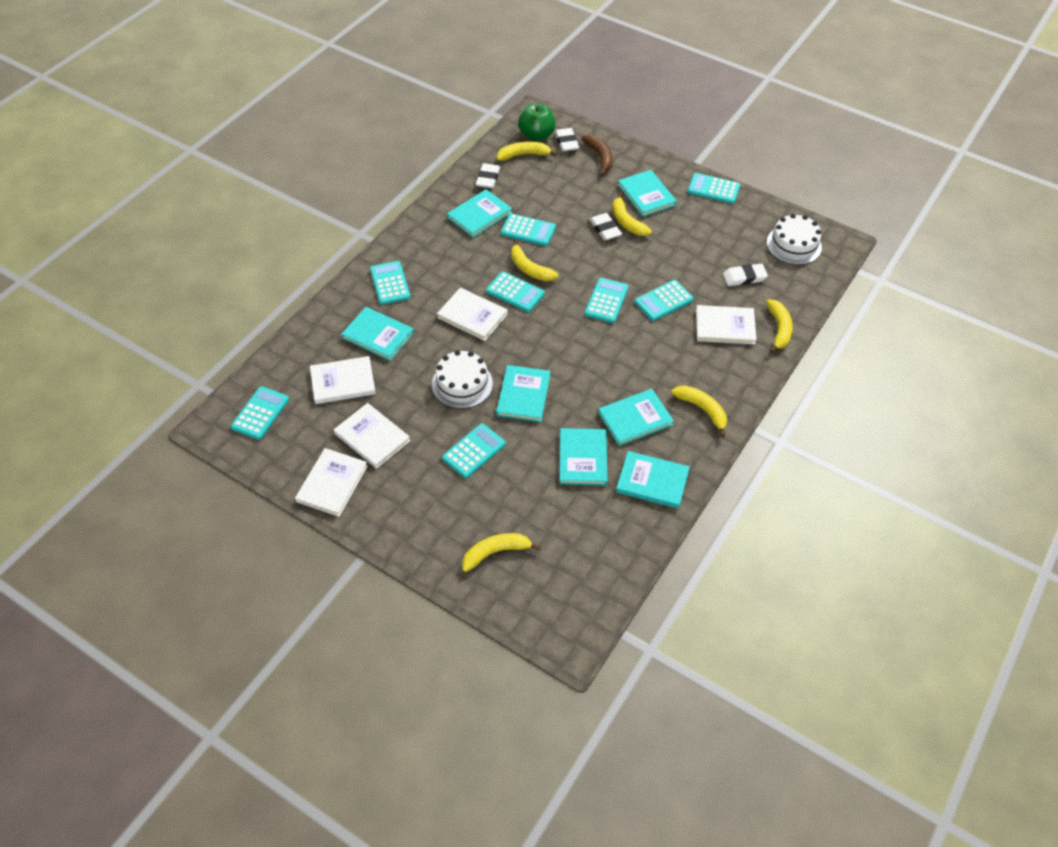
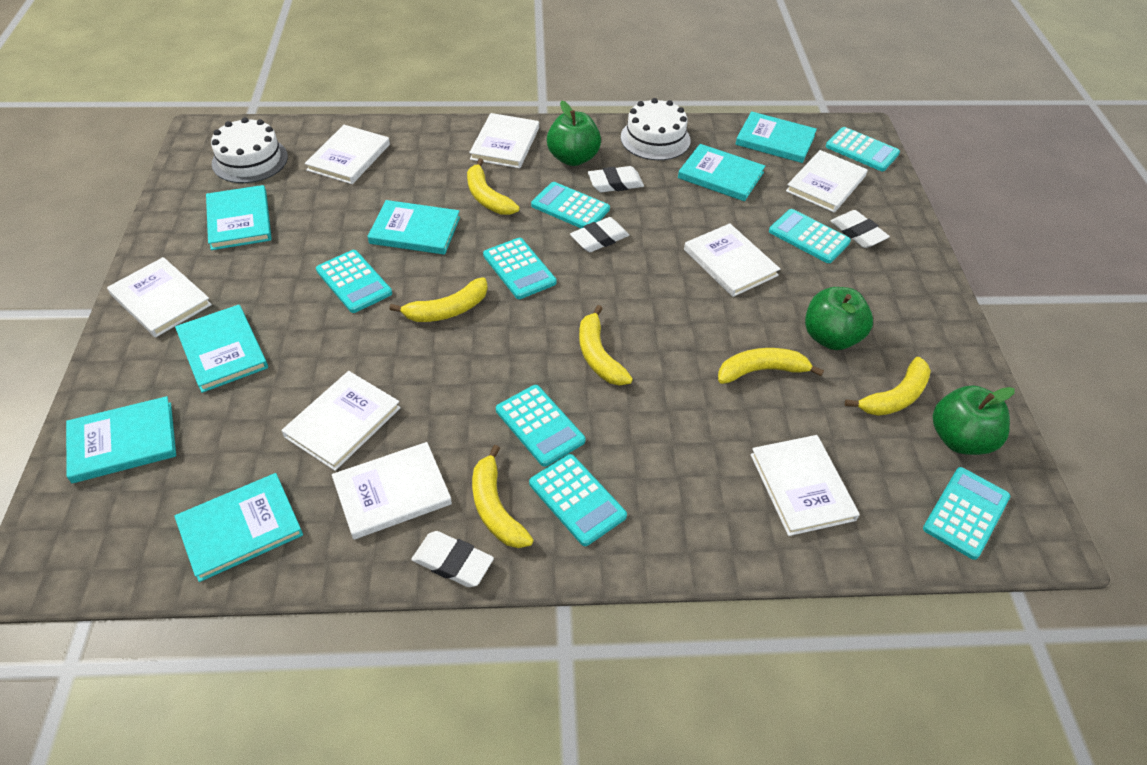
brown banana: 1 -> 0
green apple: 1 -> 3
white book: 5 -> 8

